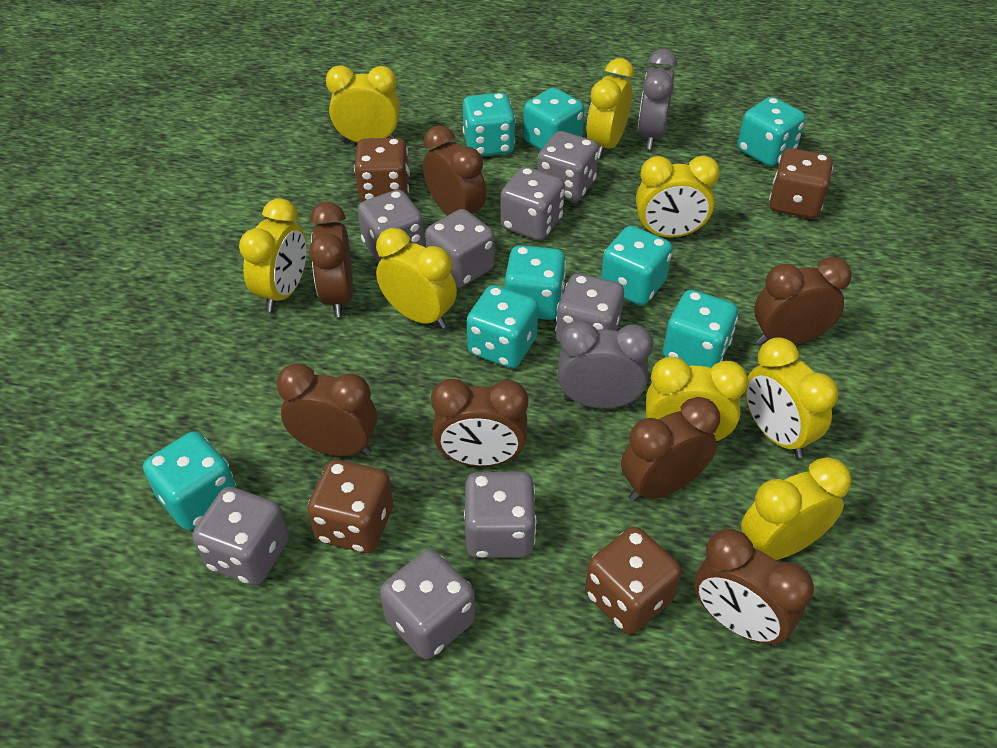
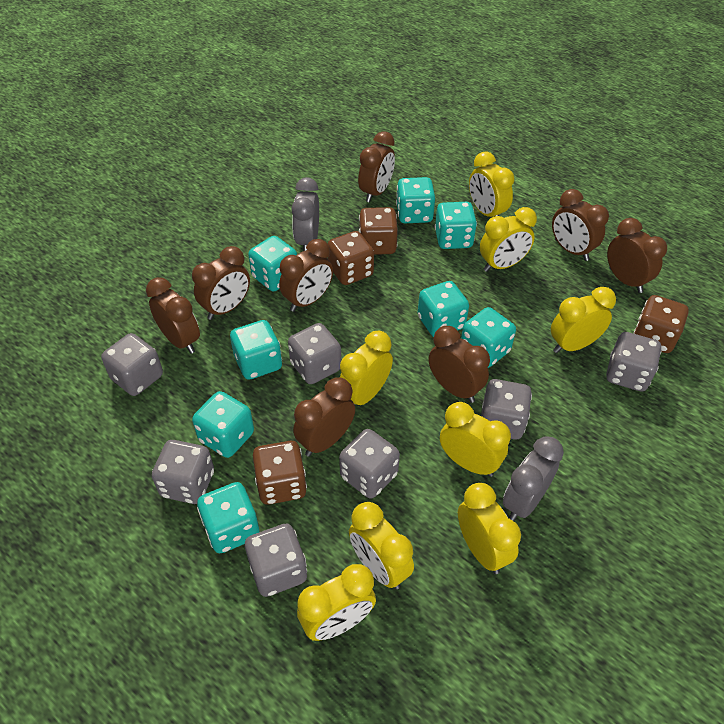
brown clock: 7 -> 8
grey dice: 8 -> 7

